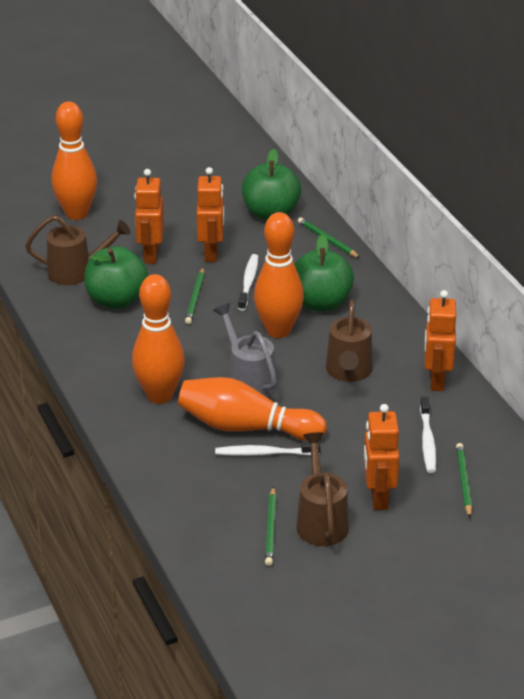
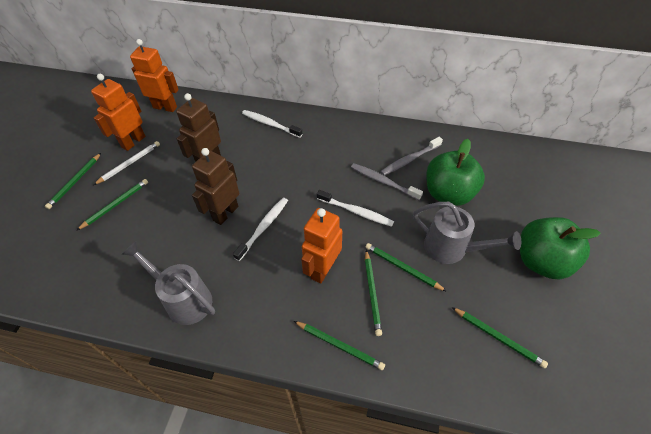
brown robot: 0 -> 2
brown watering can: 3 -> 0
green apple: 3 -> 2
green pencil: 4 -> 6
grey toothbrush: 0 -> 2
grey watering can: 1 -> 2
orange bowling pin: 4 -> 0
orange robot: 4 -> 3
white pencil: 0 -> 1

